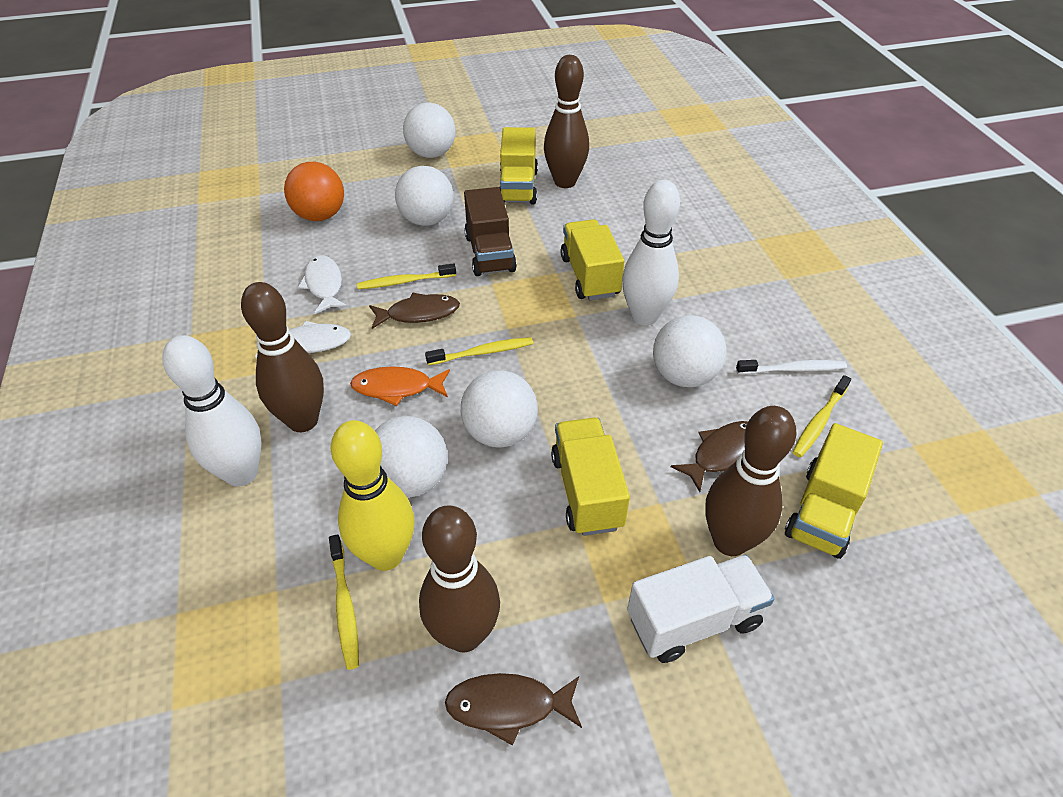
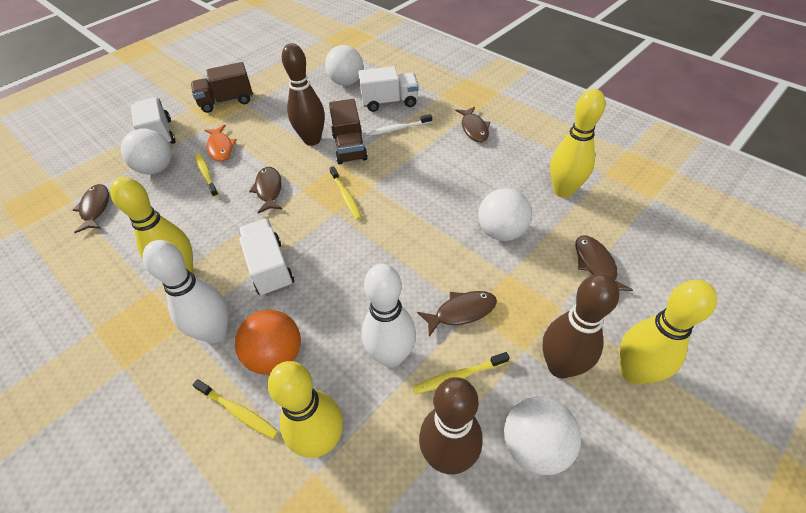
brown bowling pin: 4 -> 3
brown fish: 3 -> 5
brown truck: 1 -> 2
white ball: 5 -> 4
white fish: 2 -> 0
white truck: 1 -> 3
yellow bowling pin: 1 -> 4
yellow truck: 4 -> 0

